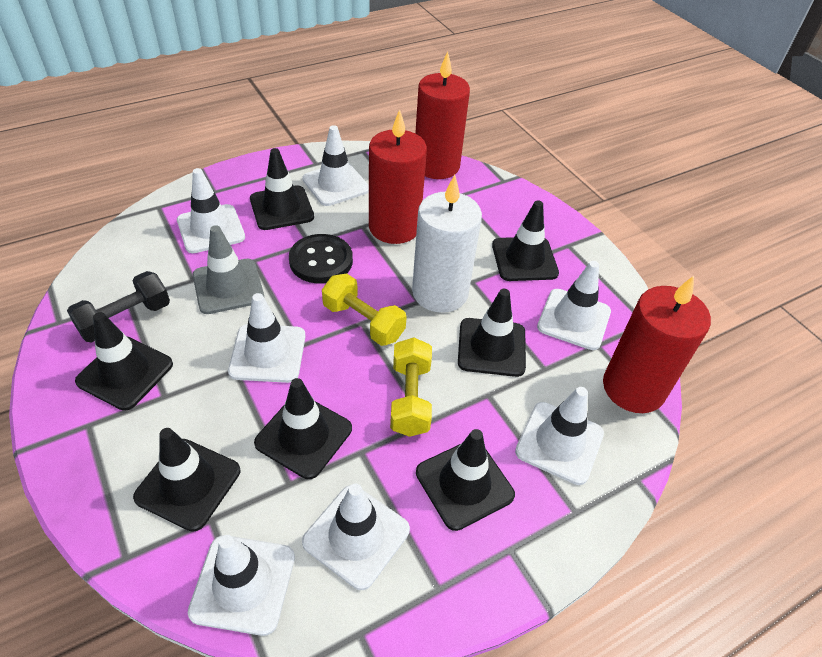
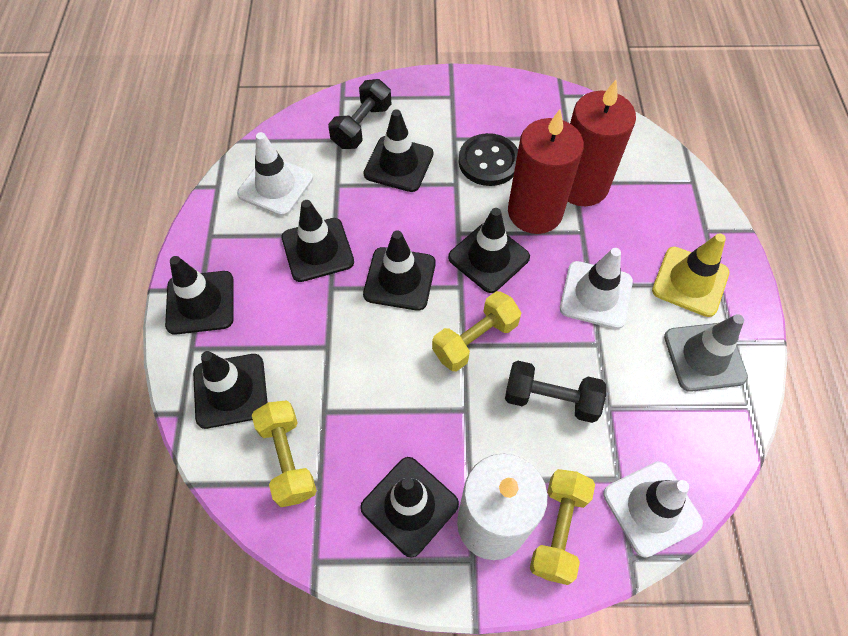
black dumbbell: 1 -> 2
red candle: 3 -> 2
white traffic cone: 7 -> 3
yellow dumbbell: 2 -> 3
yellow traffic cone: 0 -> 1

